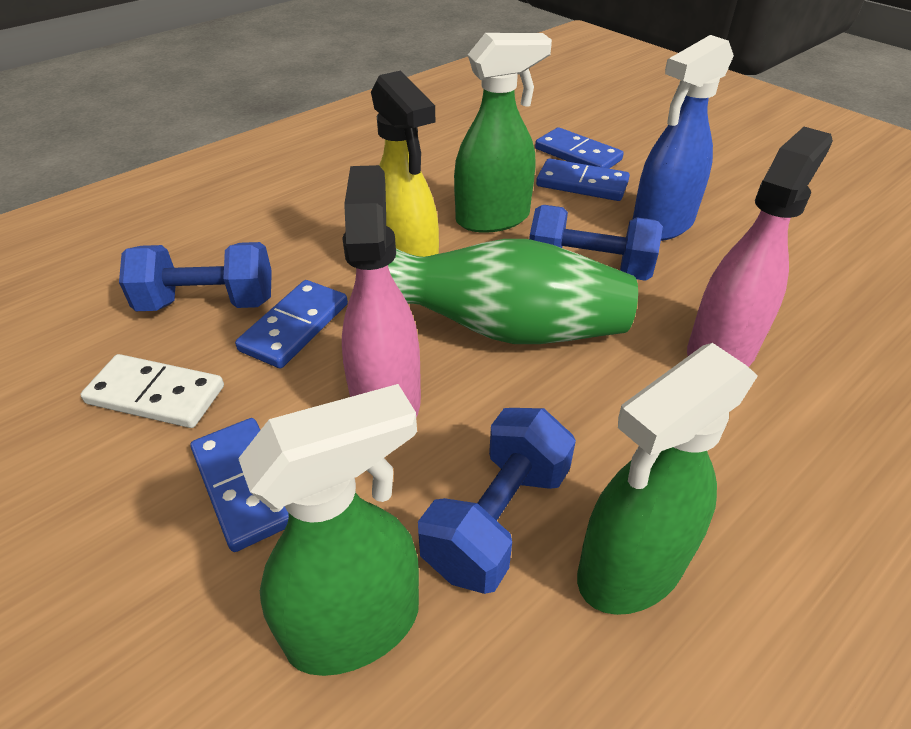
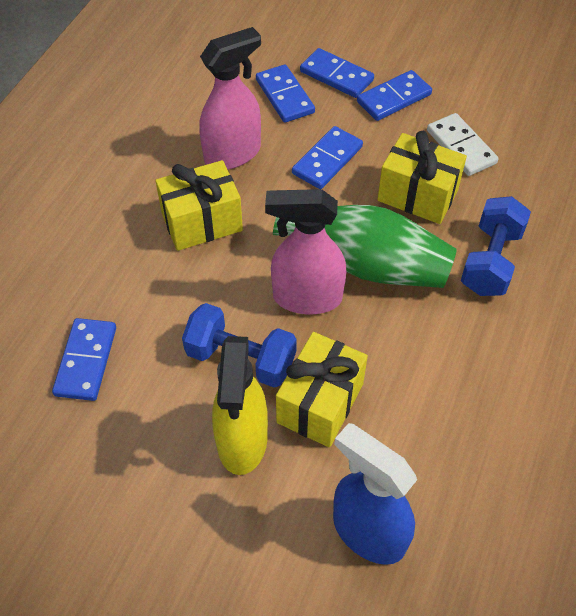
blue domino: 4 -> 5
blue dumbbell: 3 -> 2
green spray bottle: 3 -> 0
yellow gift: 0 -> 3

